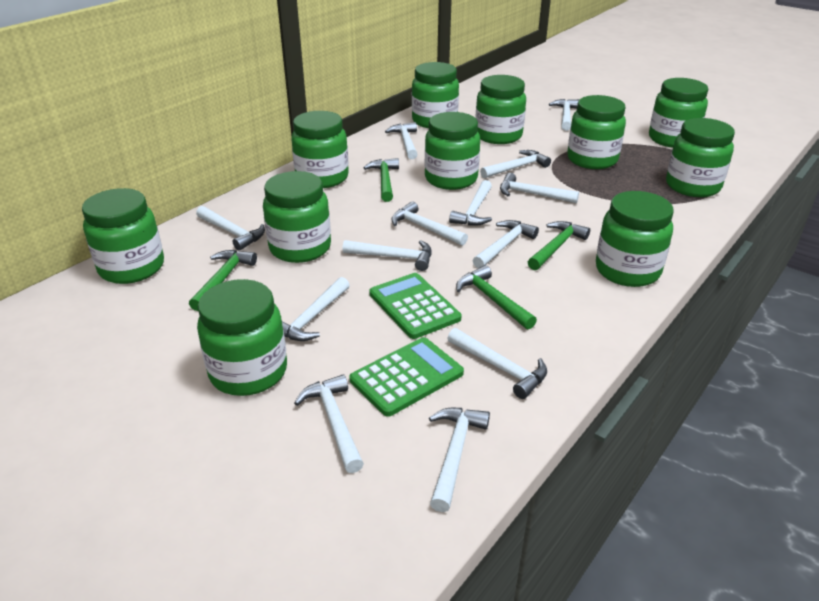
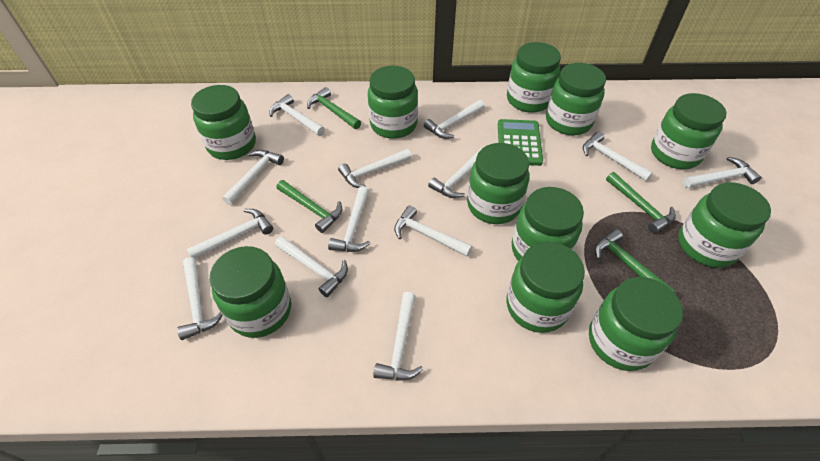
green calculator: 2 -> 1

